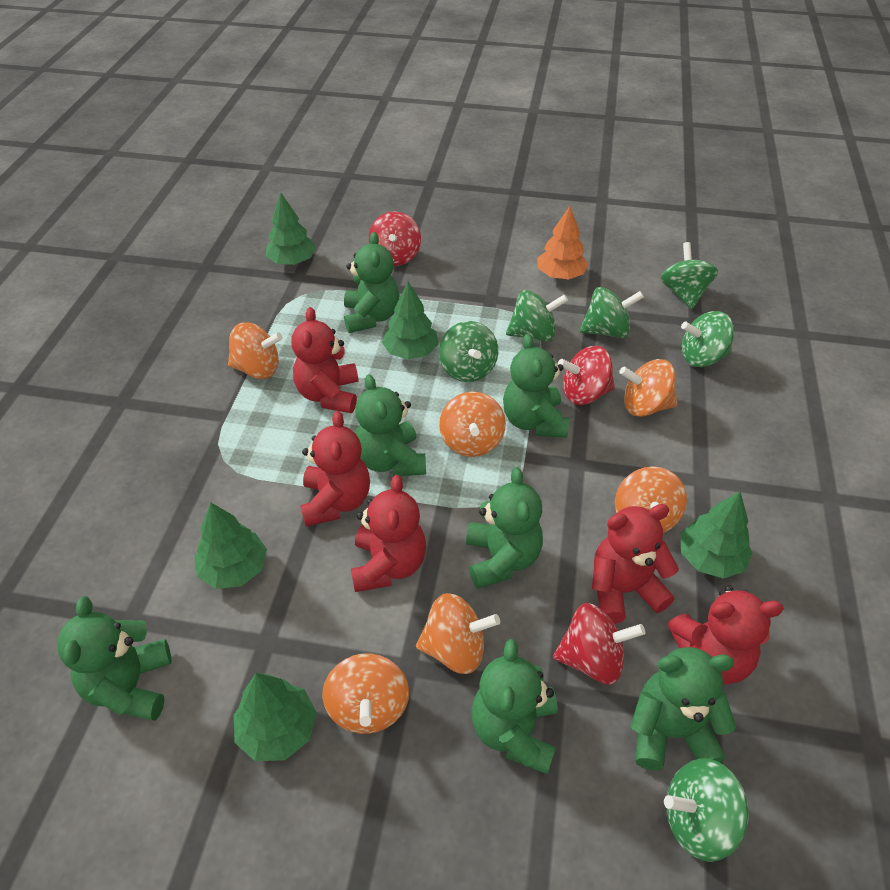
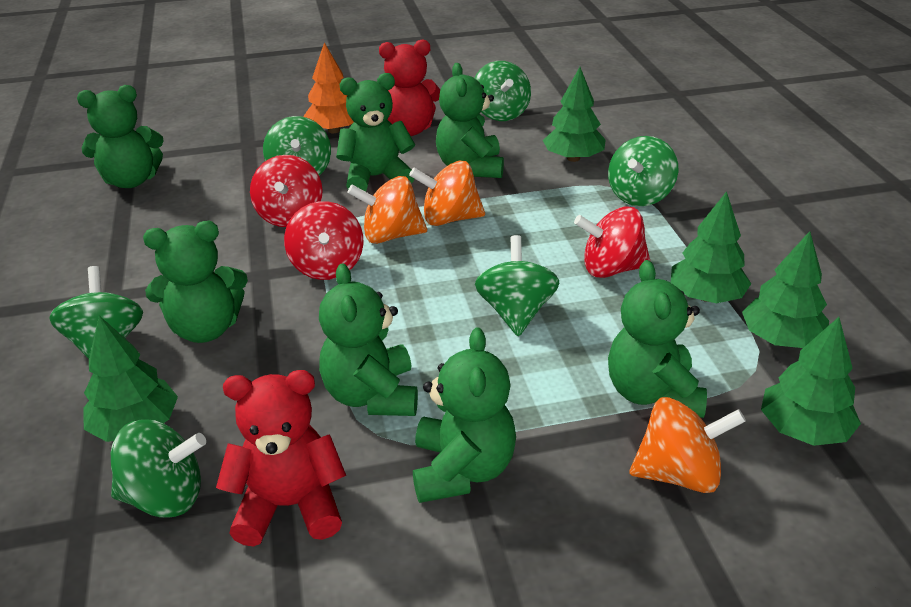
orange spinning top: 6 -> 3
red teddy bear: 5 -> 2

